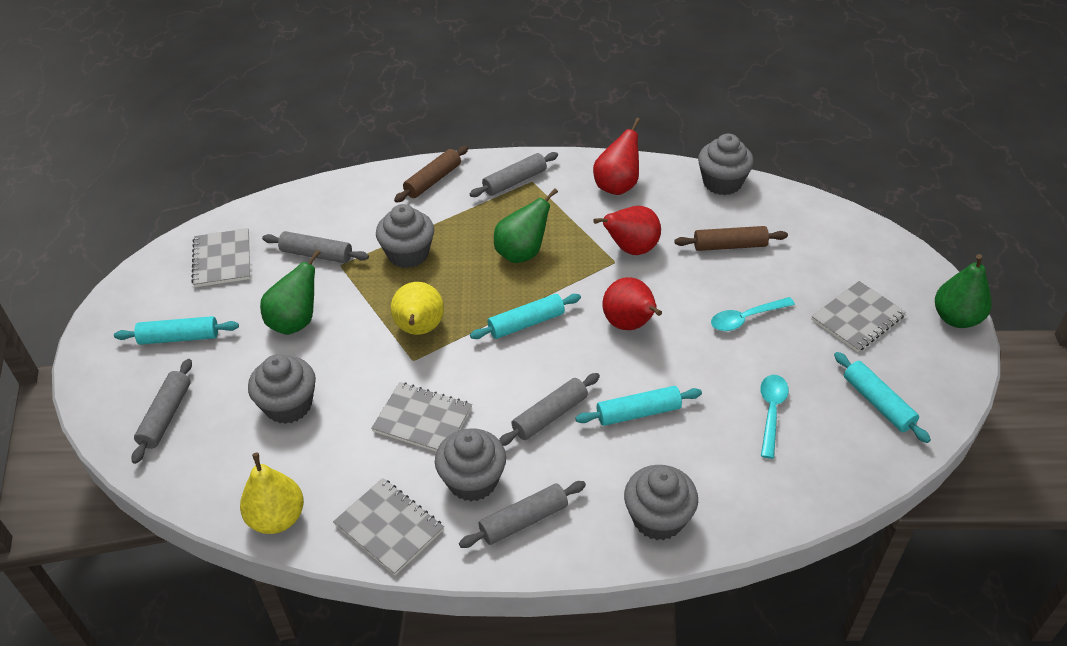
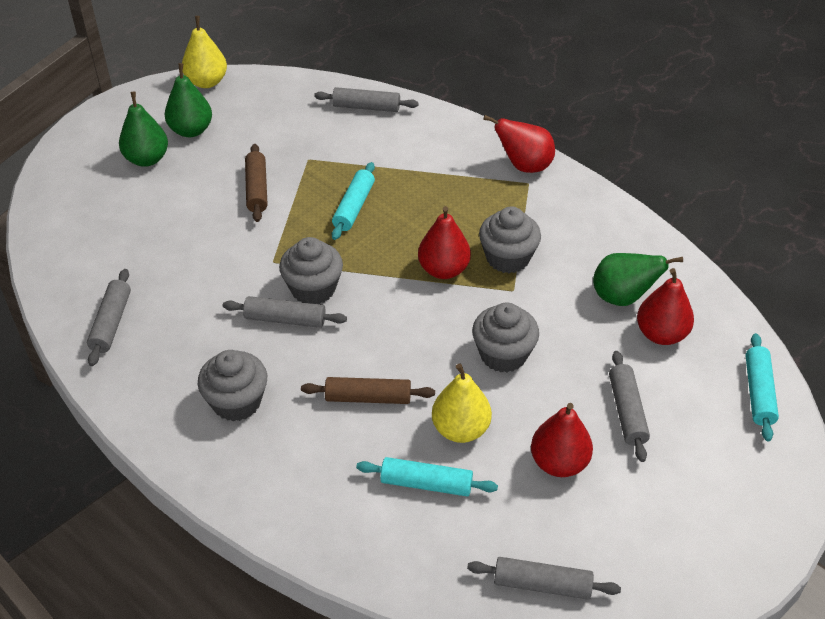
grey cupcake: 5 -> 4
grey notebook: 4 -> 0
red pear: 3 -> 4
turquoise rolling pin: 4 -> 3
turquoise spoon: 2 -> 0

